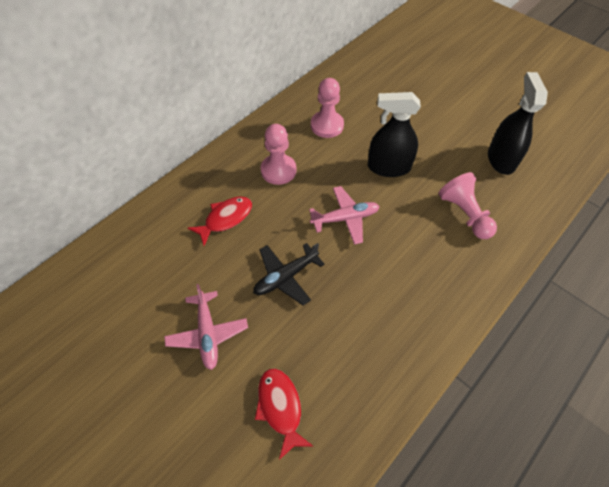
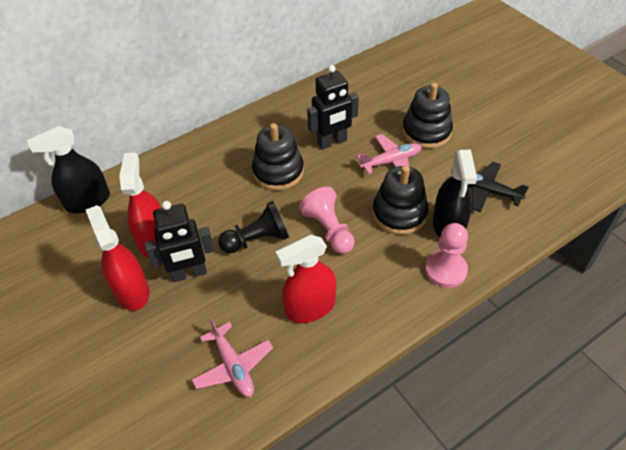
black pawn: 0 -> 1
black robot: 0 -> 2
black stacking toy: 0 -> 3
pink pawn: 3 -> 2
red fish: 2 -> 0
red spray bottle: 0 -> 3

